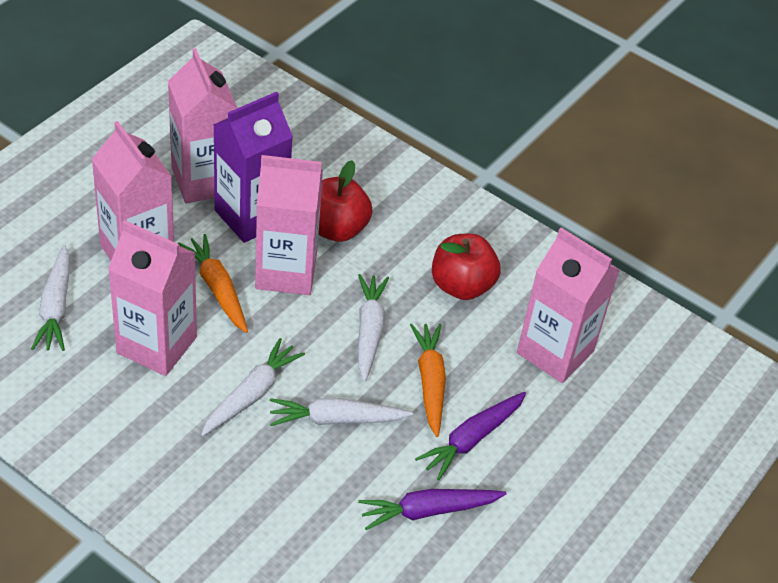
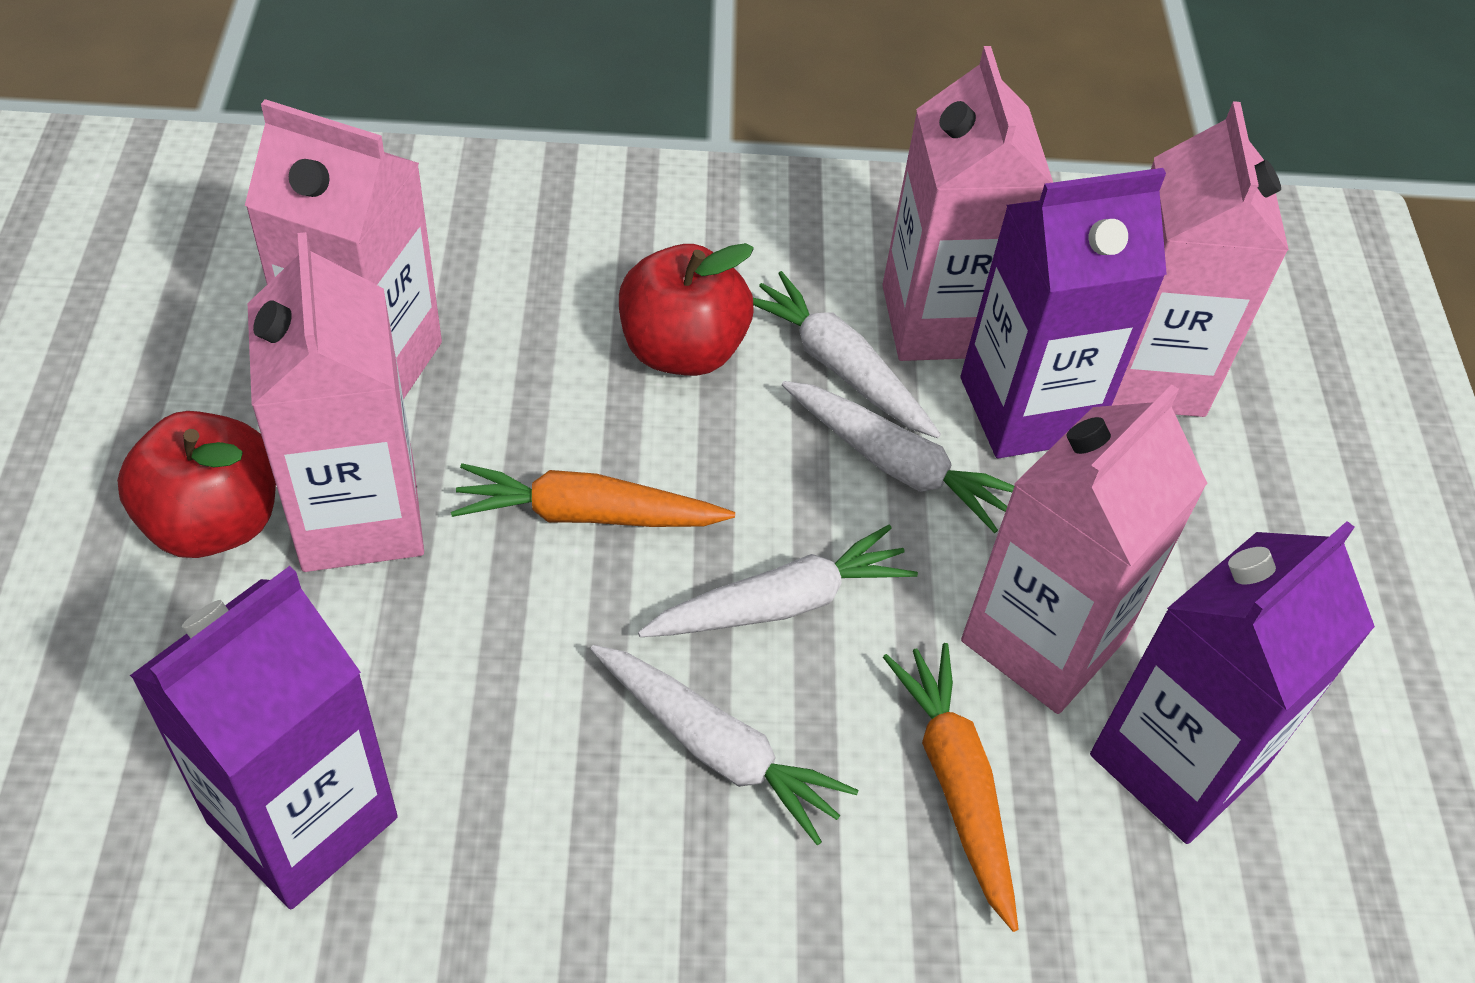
purple carrot: 2 -> 0
purple carton: 1 -> 3

